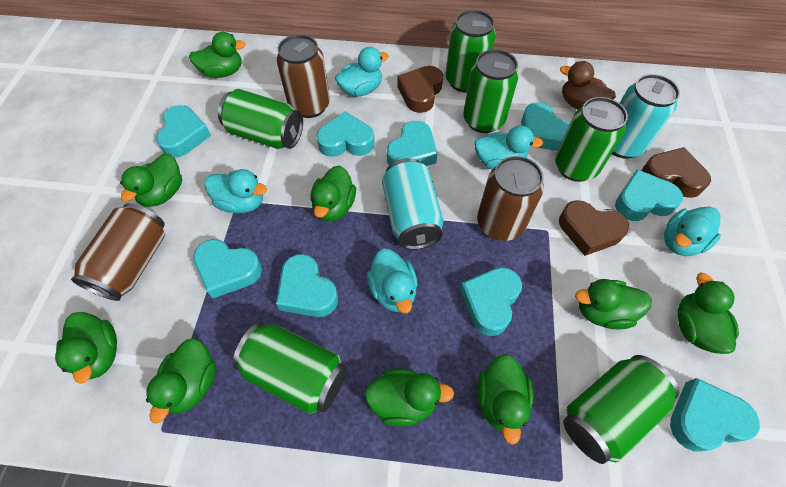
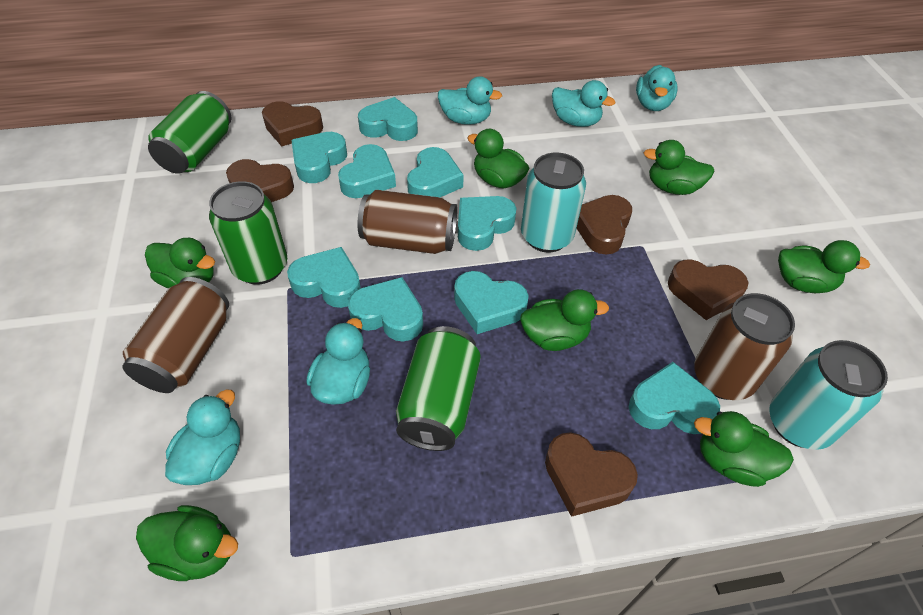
brown duck: 1 -> 0
brown heart: 3 -> 5
green can: 6 -> 3
green duck: 9 -> 7

